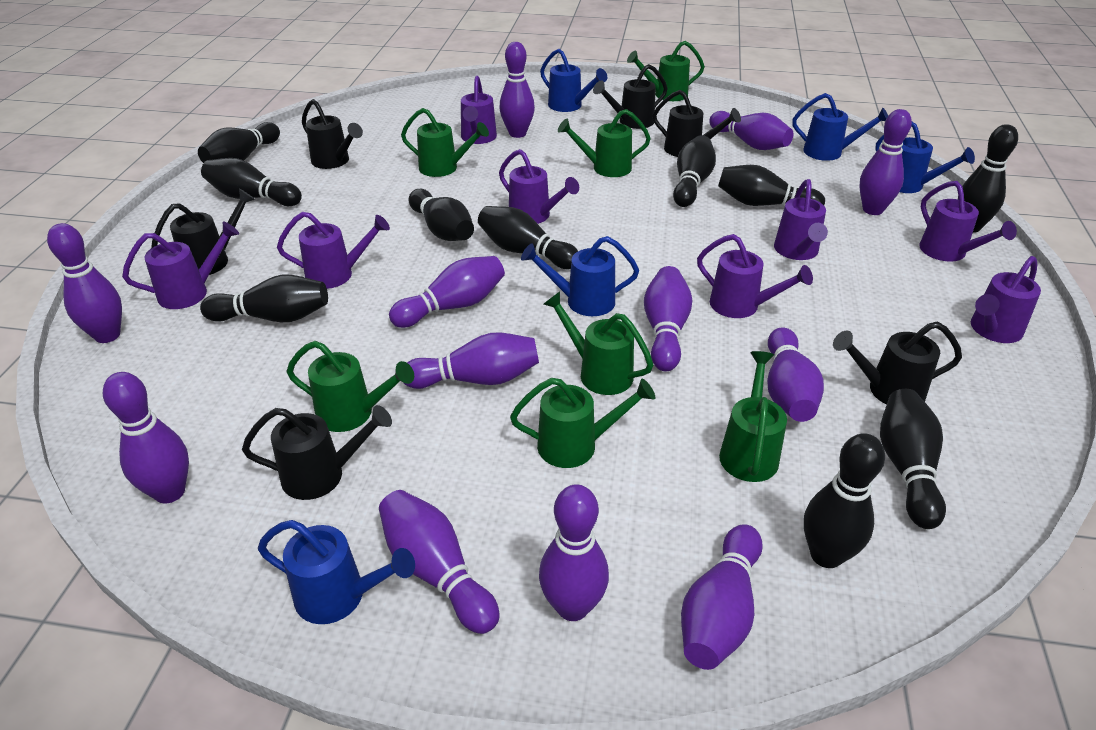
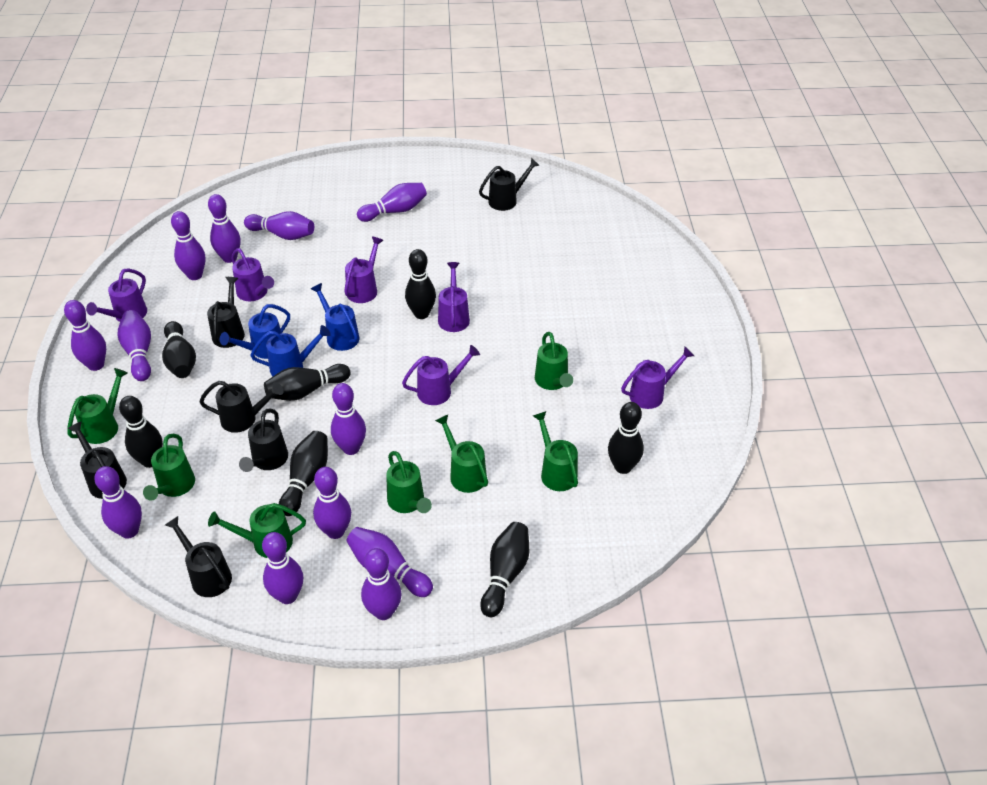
black bowling pin: 10 -> 7
blue watering can: 5 -> 3
purple watering can: 8 -> 6

